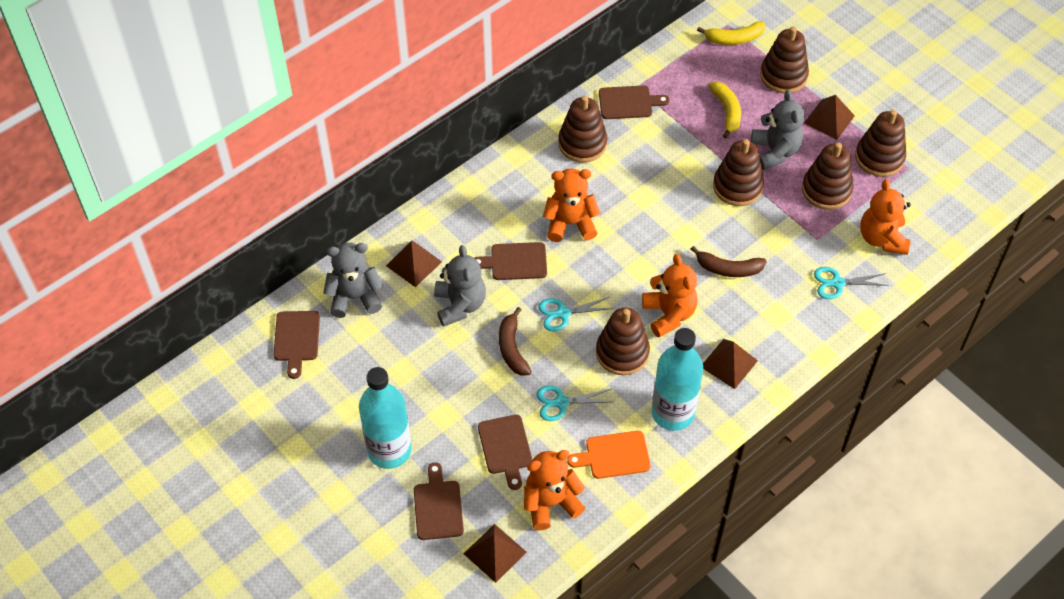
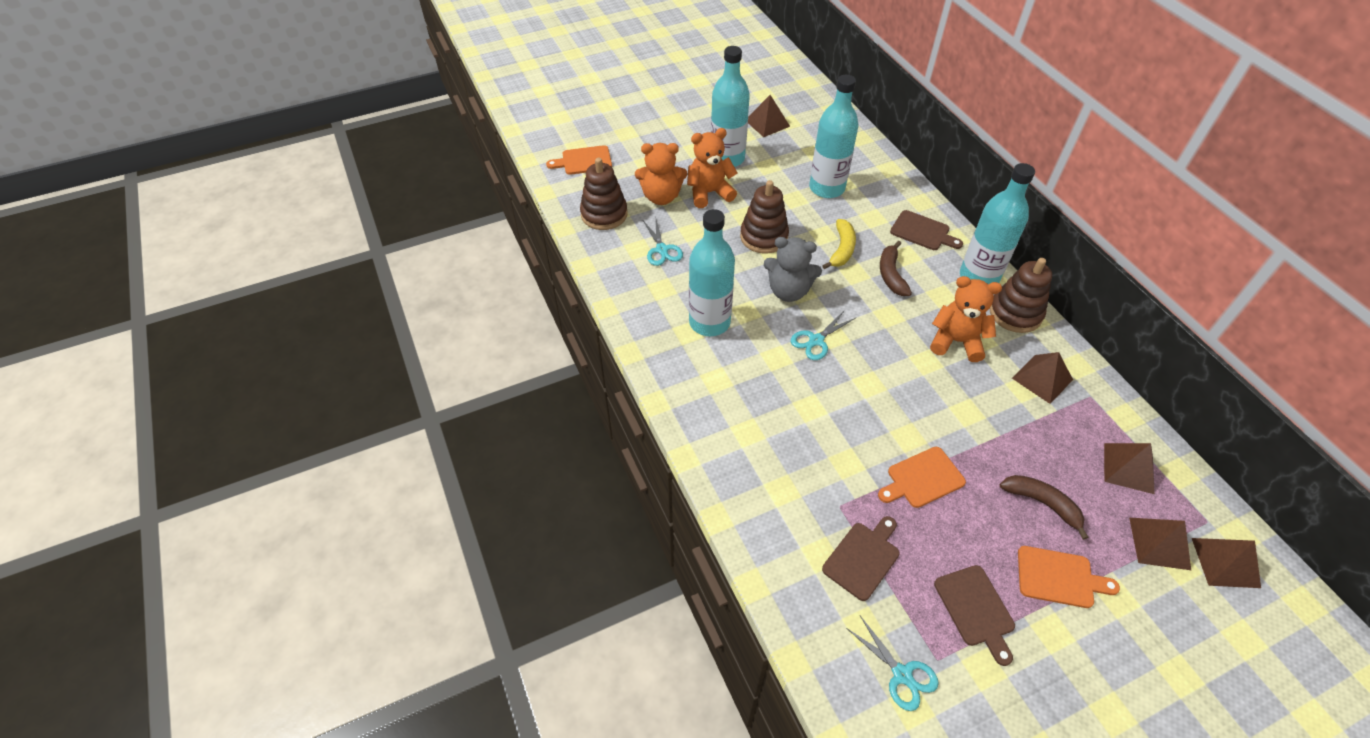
brown cutting board: 5 -> 3
brown pyramid: 4 -> 5
brown stacking toy: 6 -> 3
grey teddy bear: 3 -> 1
orange cutting board: 1 -> 3
orange teddy bear: 4 -> 3
turquoise bottle: 2 -> 4
yellow banana: 2 -> 1

